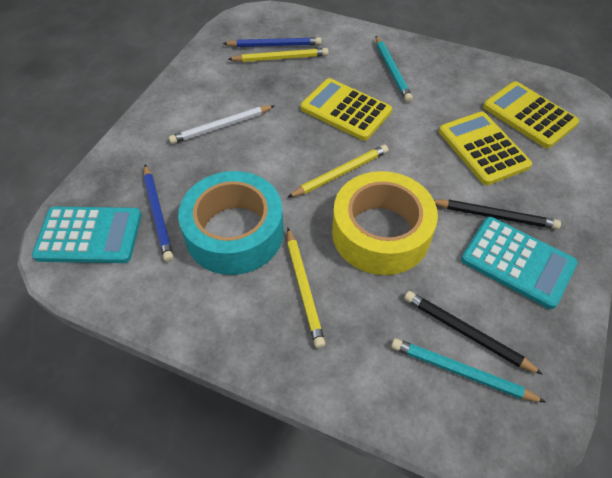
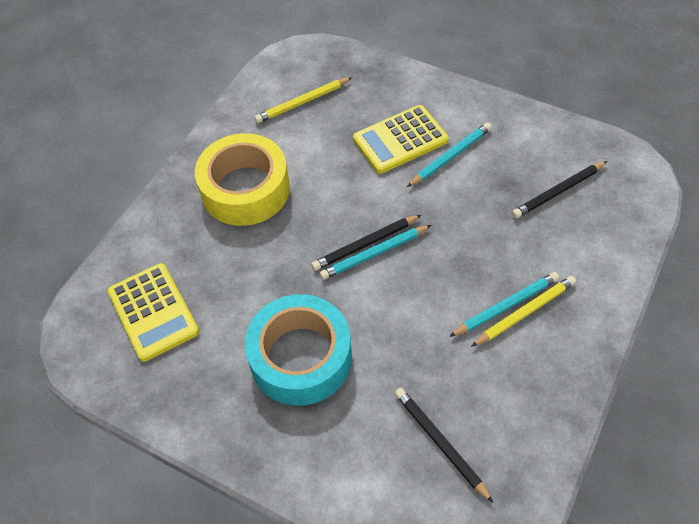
black pencil: 2 -> 3
blue pencil: 2 -> 0
turquoise calculator: 2 -> 0
turquoise pencil: 2 -> 3
white pencil: 1 -> 0
yellow calculator: 3 -> 2
yellow pencil: 3 -> 2

